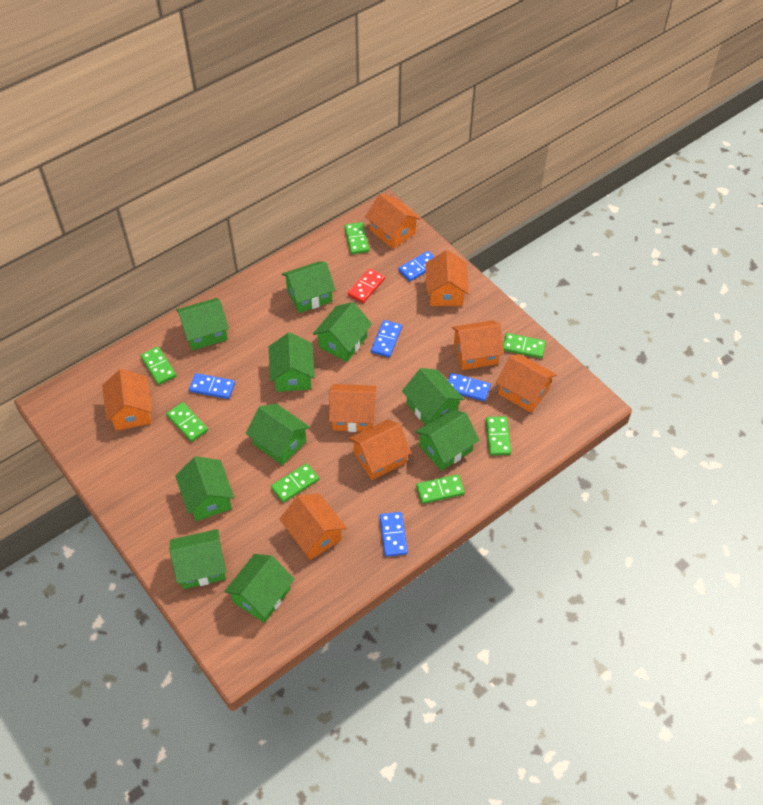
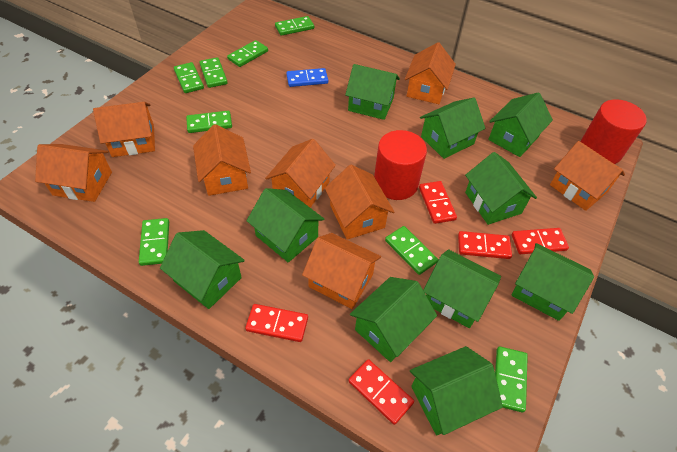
blue domino: 5 -> 1
green domino: 7 -> 8
red cylinder: 0 -> 2
red domino: 1 -> 5

